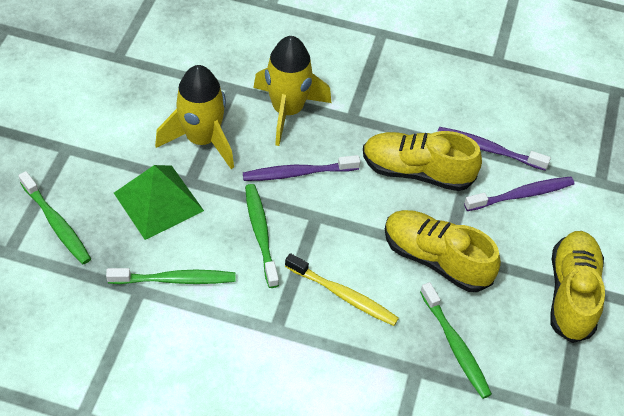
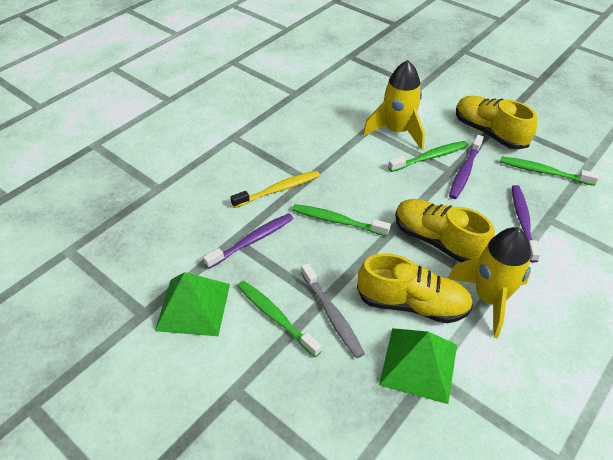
green pyramid: 1 -> 2
grey toothbrush: 0 -> 1

